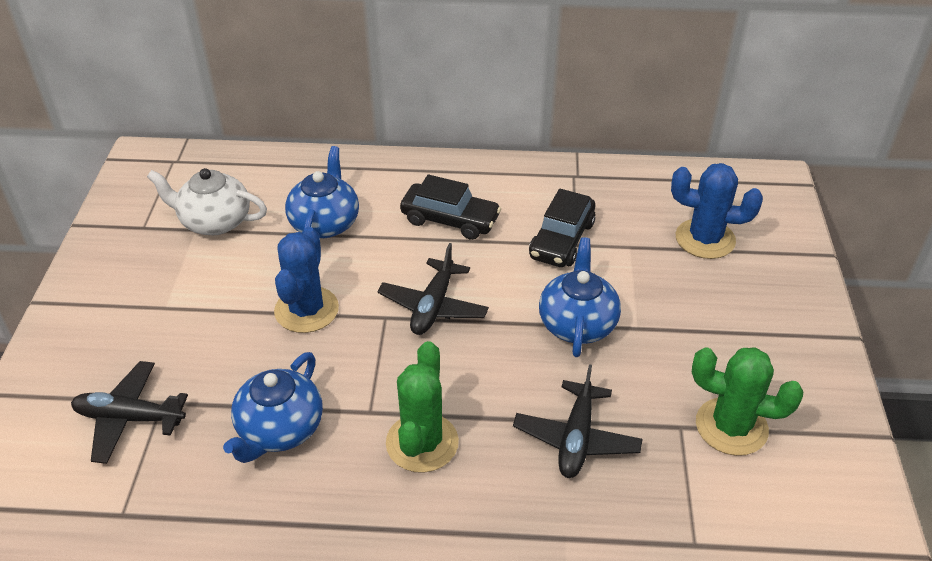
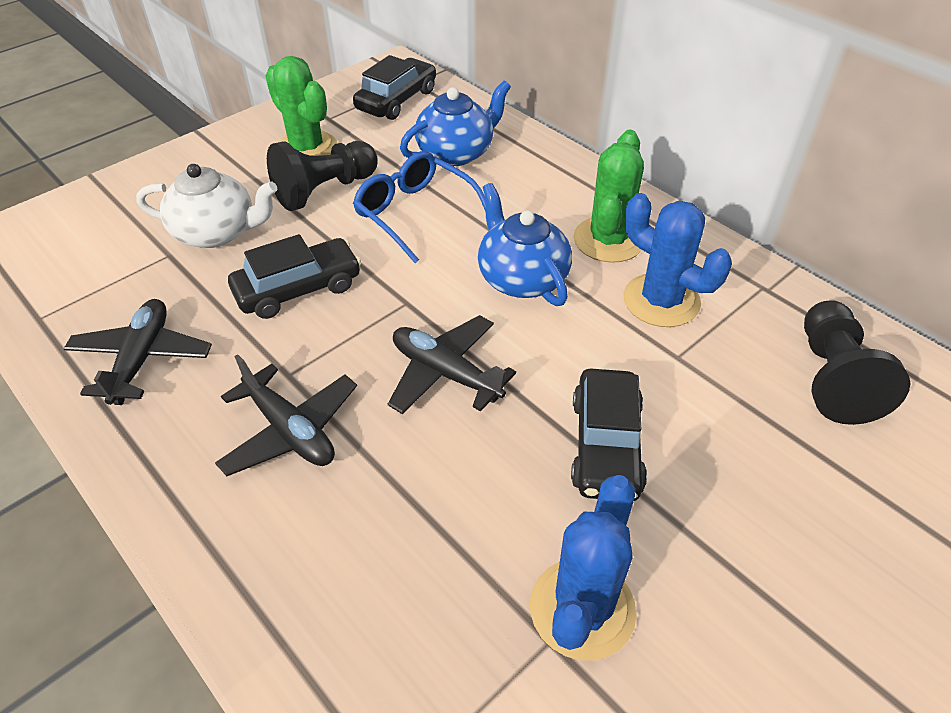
black car: 2 -> 3
black pawn: 0 -> 2
blue glasses: 0 -> 1
blue teapot: 3 -> 2

